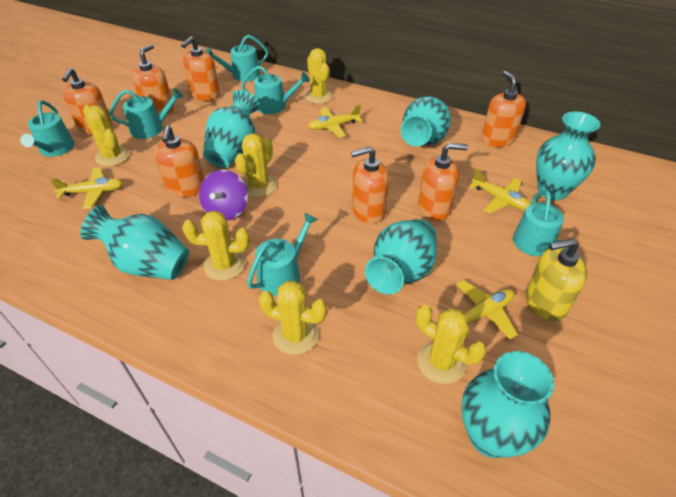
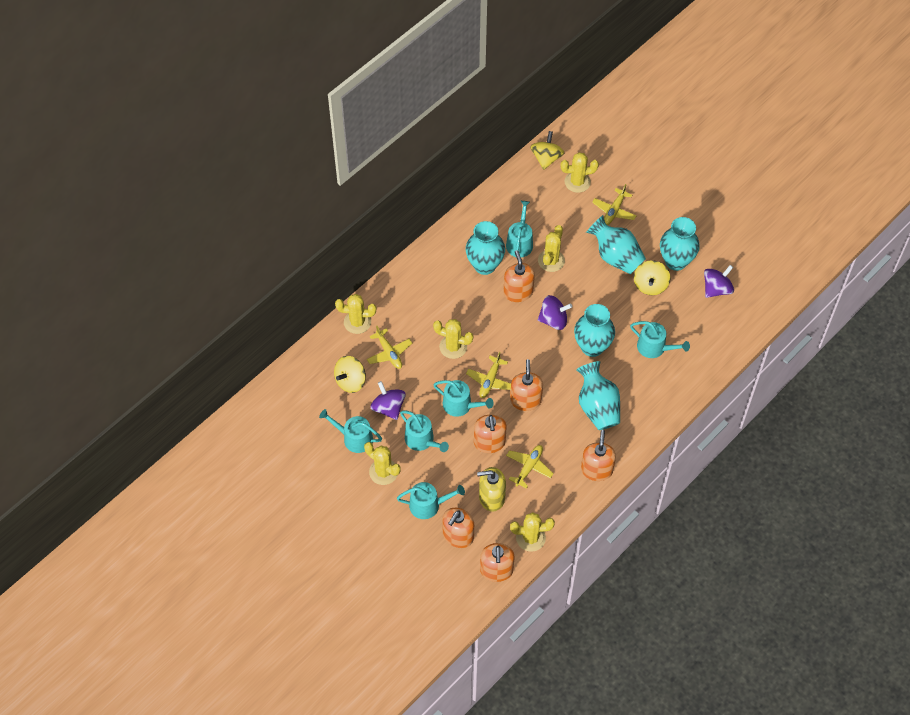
orange soap dispenser: 7 -> 6
purple spinning top: 1 -> 3
turquoise vase: 6 -> 5
yellow spinning top: 0 -> 3

